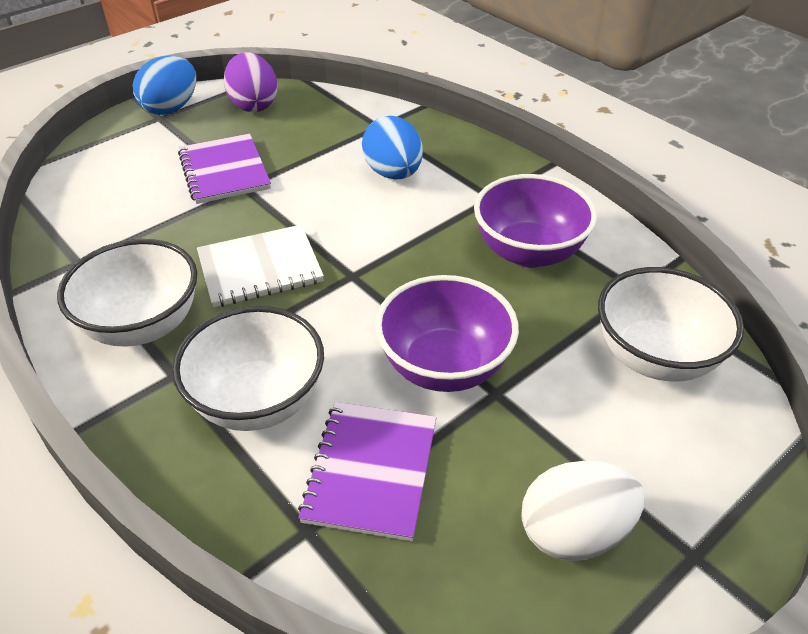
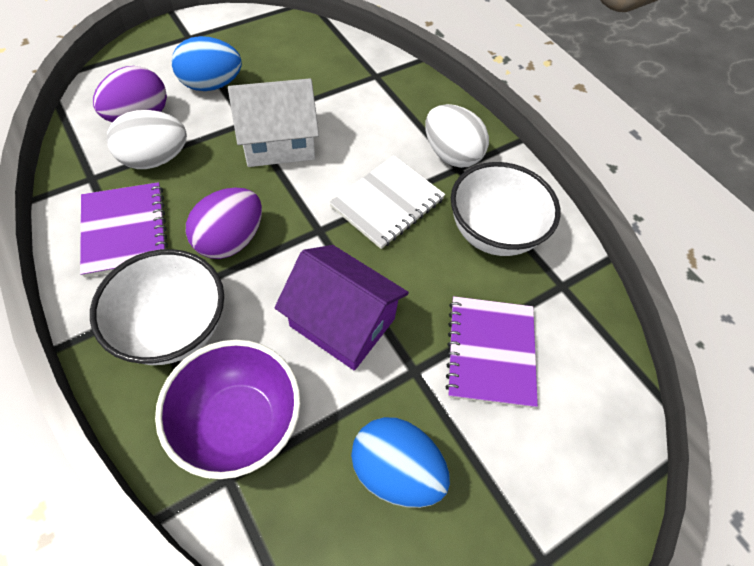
purple bowl: 2 -> 1
purple egg: 1 -> 2
purple house: 0 -> 1
white bowl: 3 -> 2
white egg: 1 -> 2
white house: 0 -> 1

